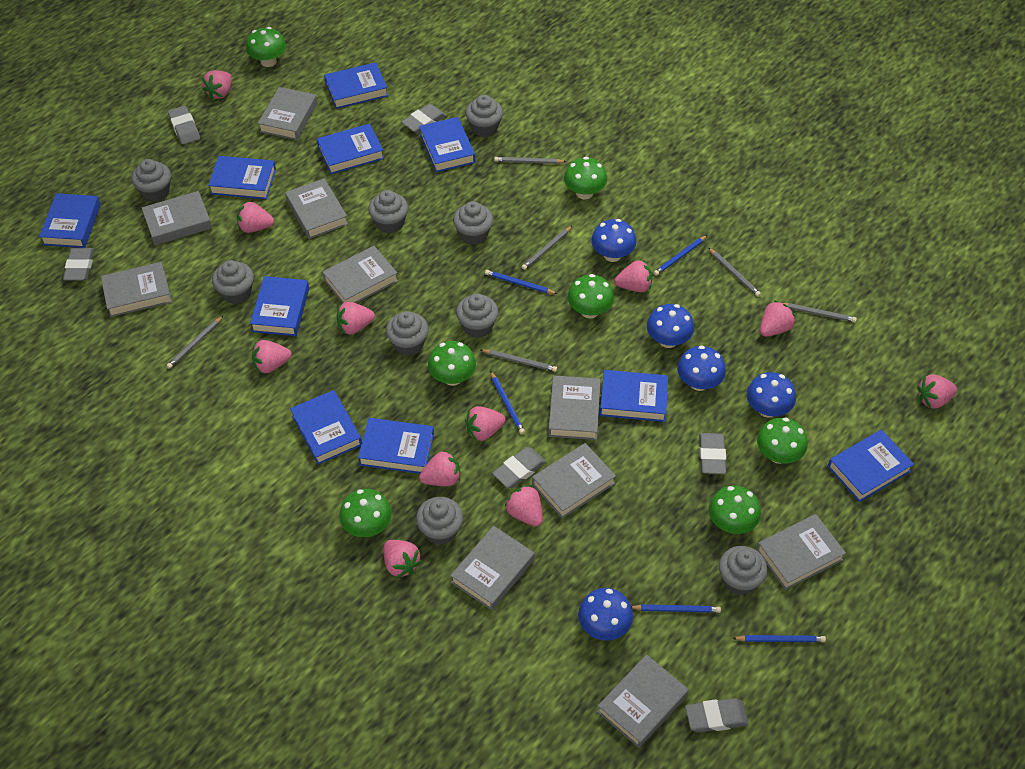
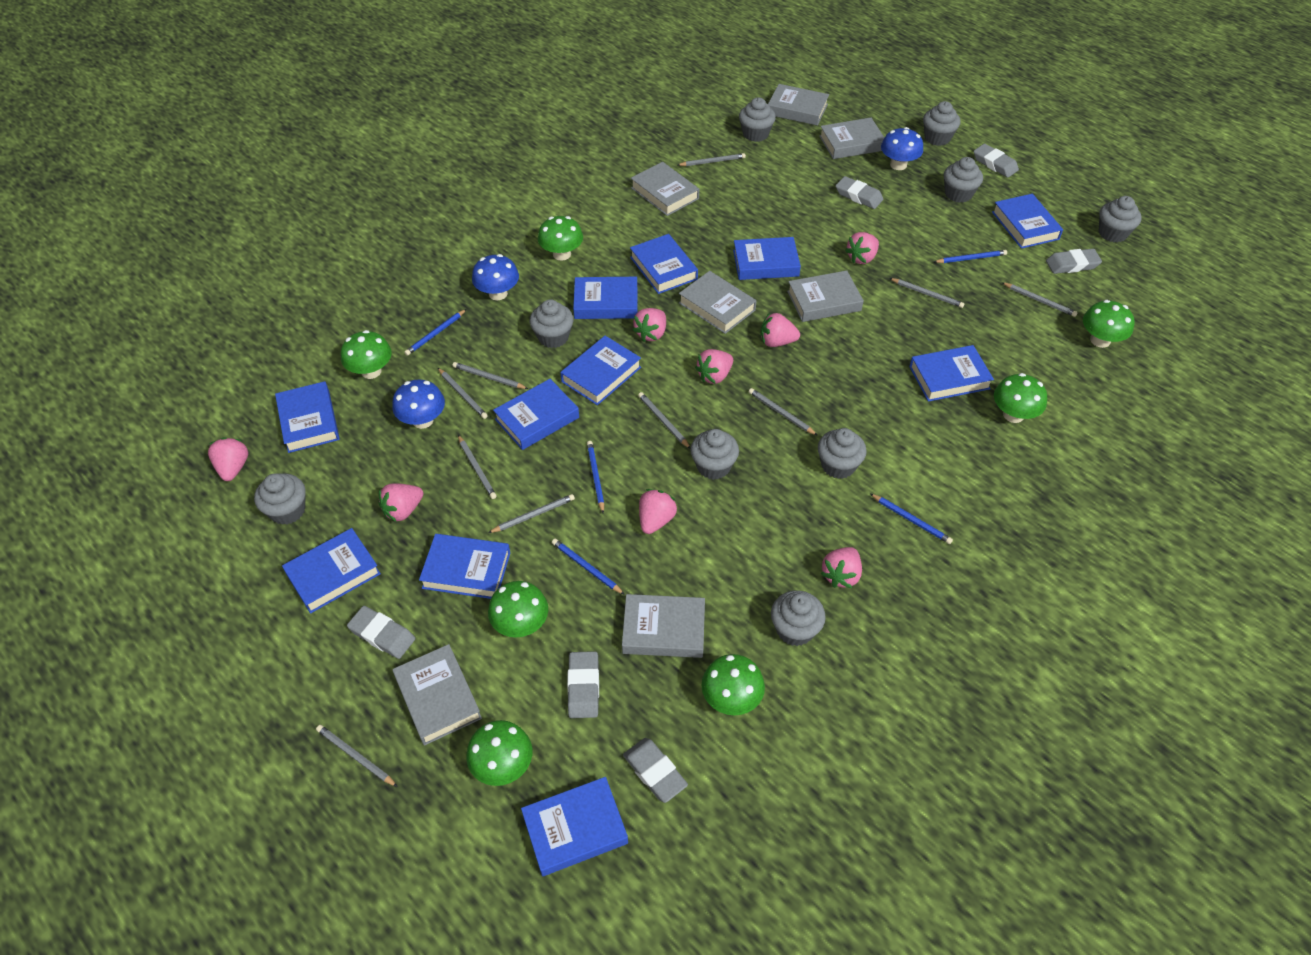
blue book: 10 -> 11
blue mushroom: 5 -> 3
grey book: 10 -> 7
grey pencil: 6 -> 10
pink strawberry: 11 -> 8

